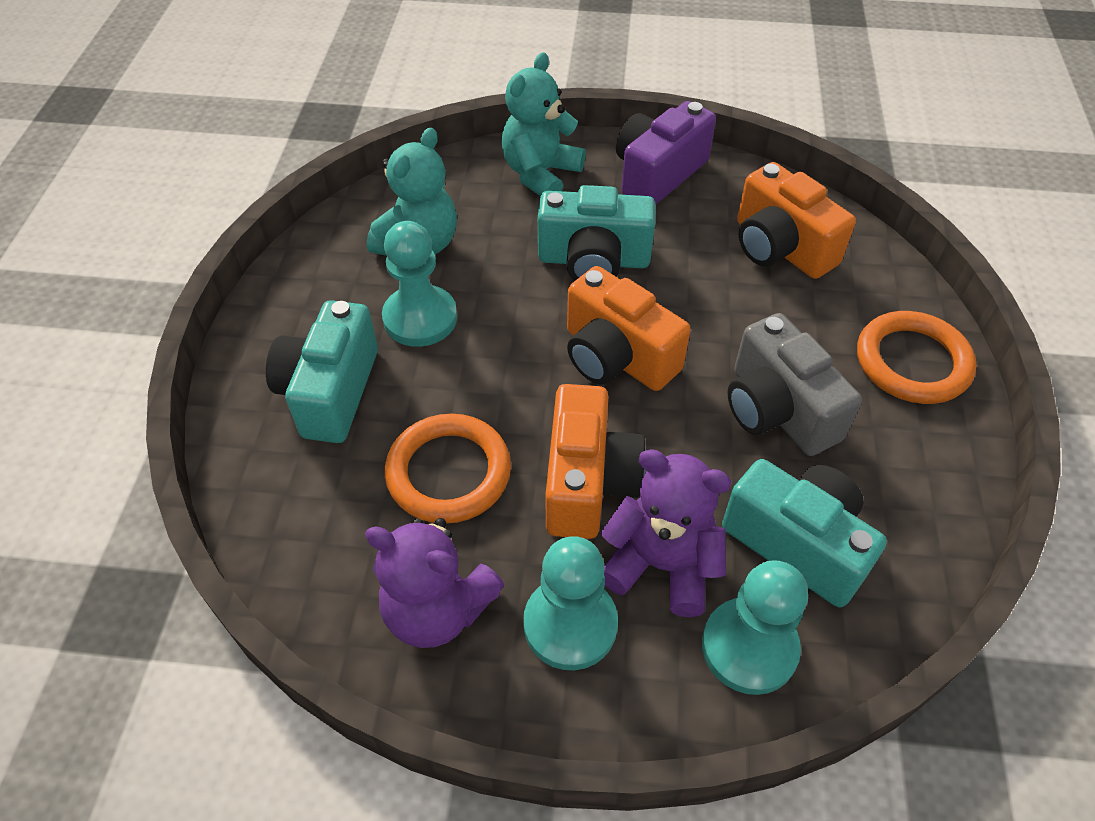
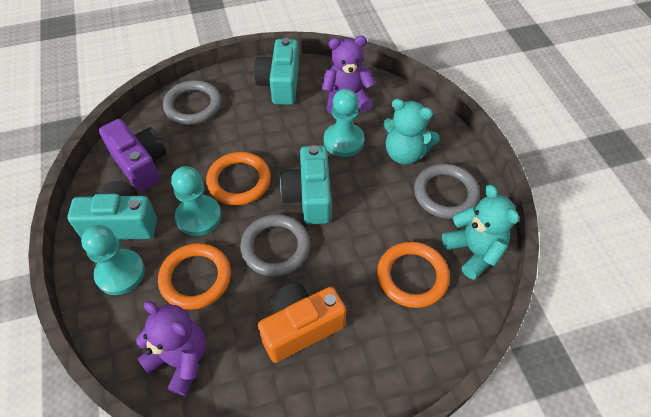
grey camera: 1 -> 0
grey ring: 0 -> 3
orange camera: 3 -> 1
orange ring: 2 -> 3

